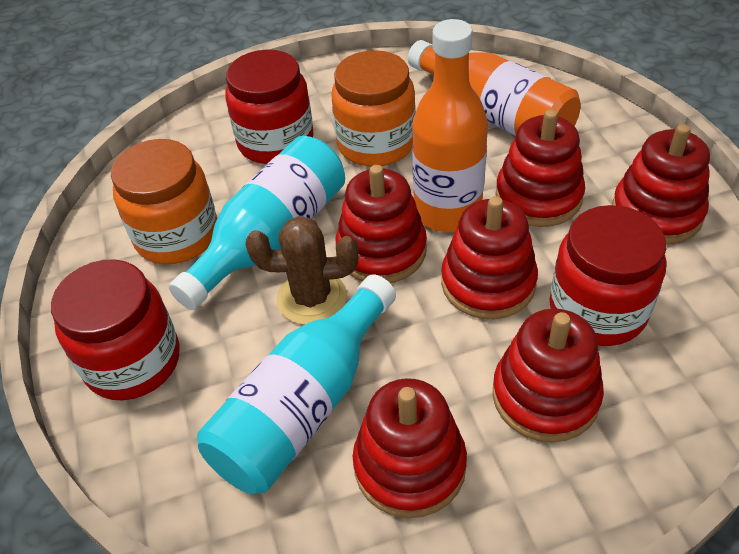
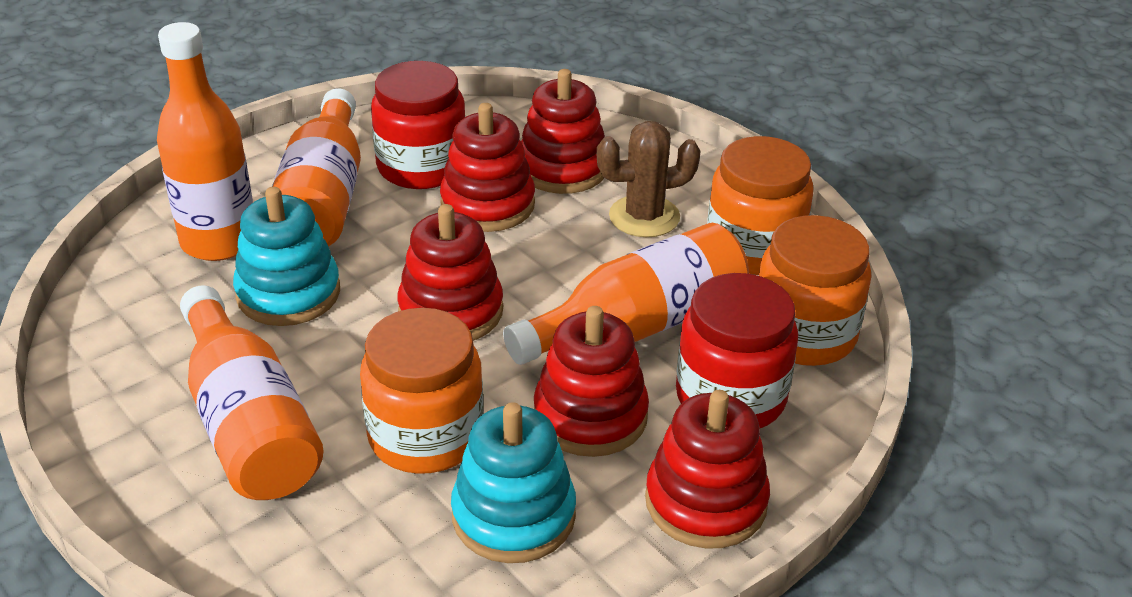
orange bottle: 2 -> 4
orange jar: 2 -> 3
red jar: 3 -> 2
red stacking toy: 6 -> 5
turquoise bottle: 2 -> 0
turquoise stacking toy: 0 -> 2

